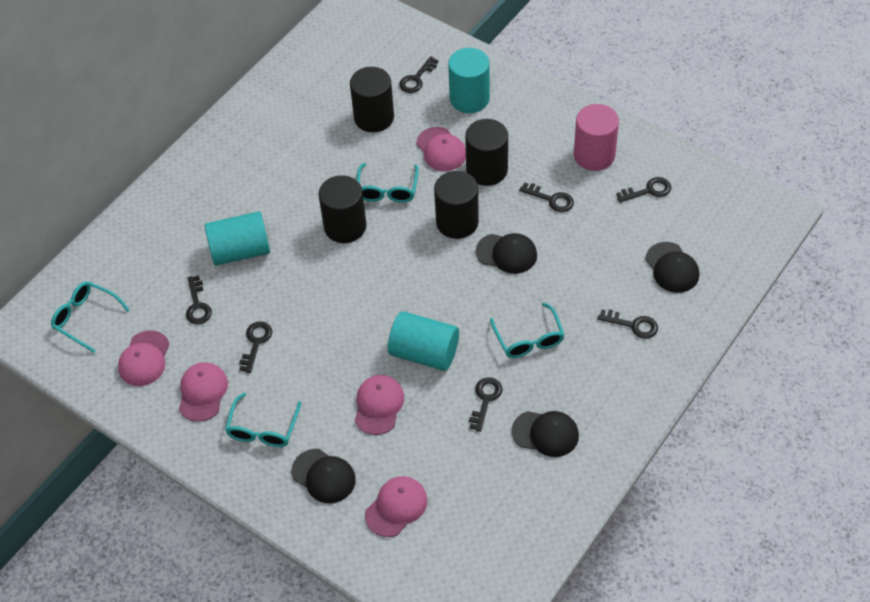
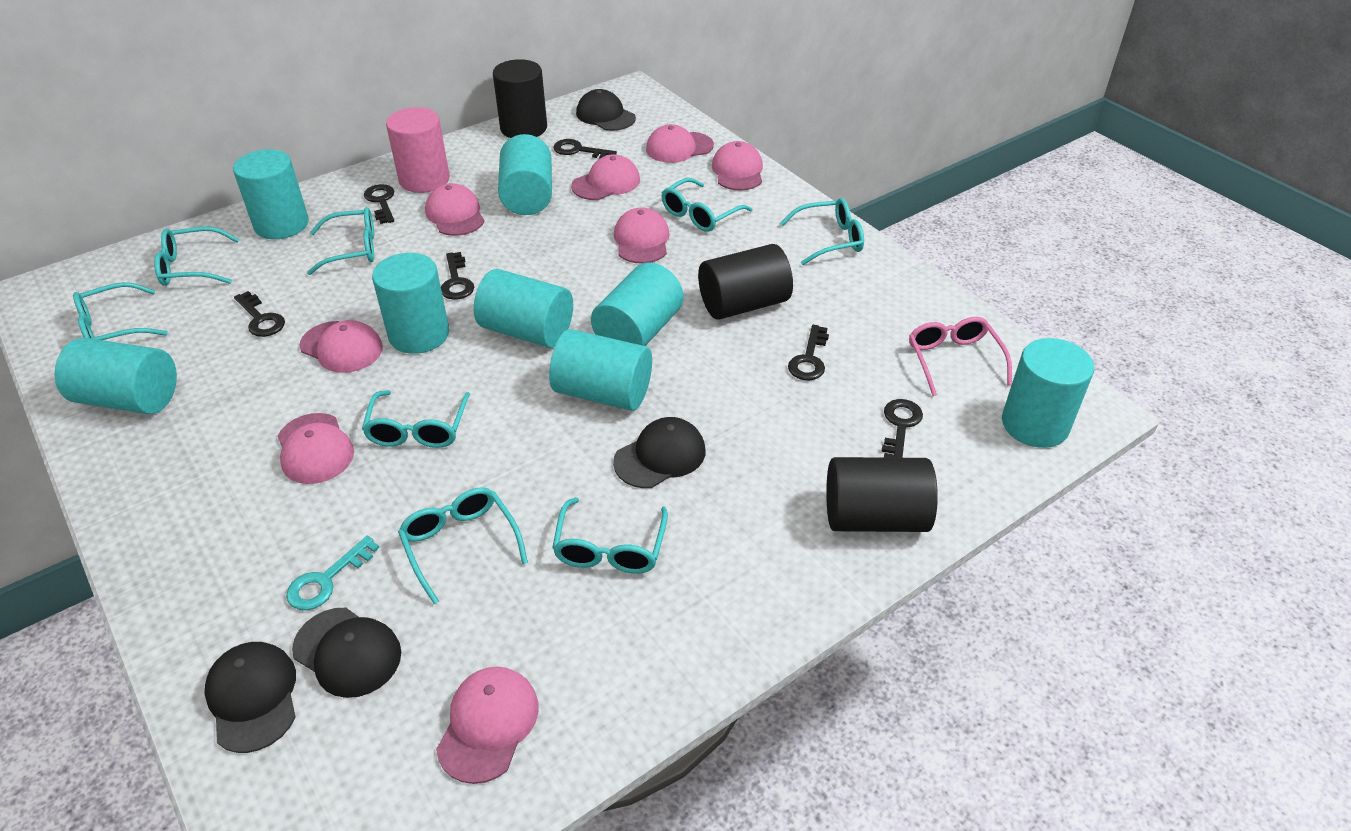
black cylinder: 4 -> 3
black key: 7 -> 6
pink cap: 5 -> 8
pink glasses: 0 -> 1
turquoise cylinder: 3 -> 8
turquoise glasses: 4 -> 8
turquoise key: 0 -> 1

